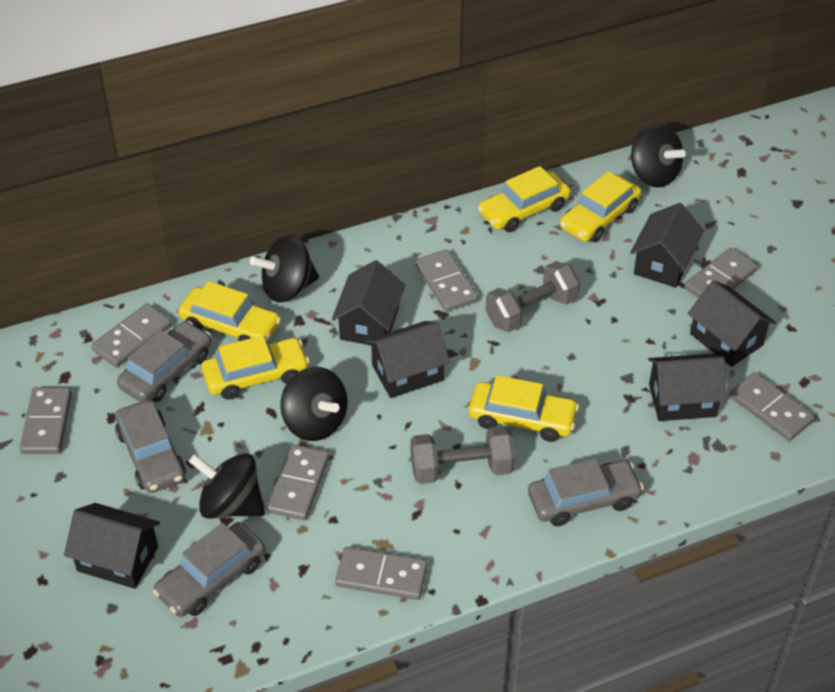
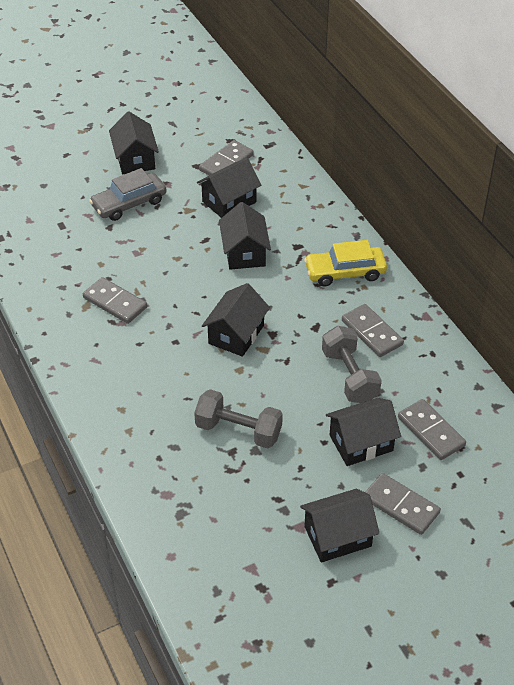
black spinning top: 4 -> 0
grey car: 4 -> 1
grey domino: 7 -> 5
yellow car: 5 -> 1

